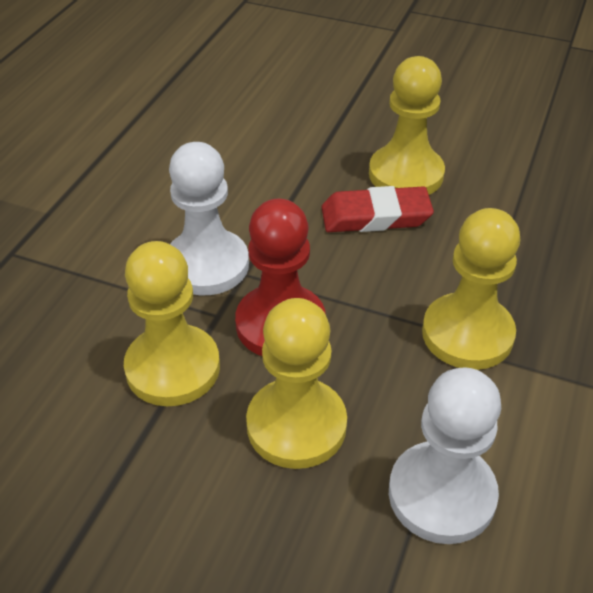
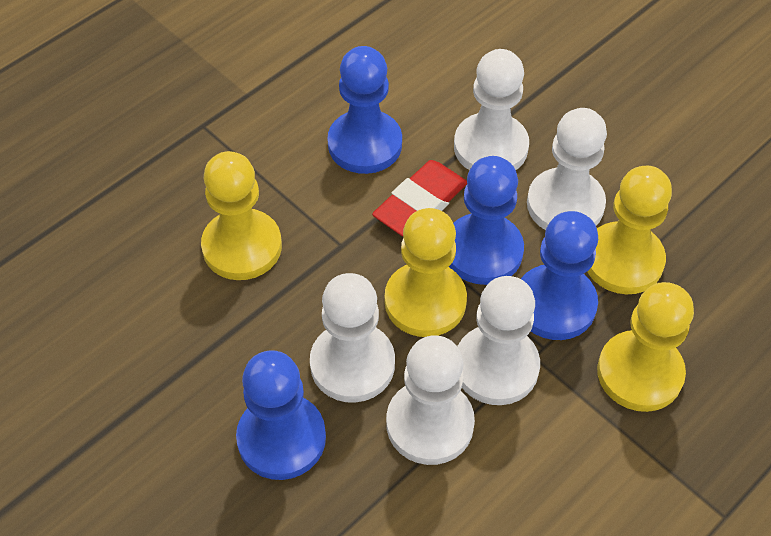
blue pawn: 0 -> 4
red pawn: 1 -> 0
white pawn: 2 -> 5

